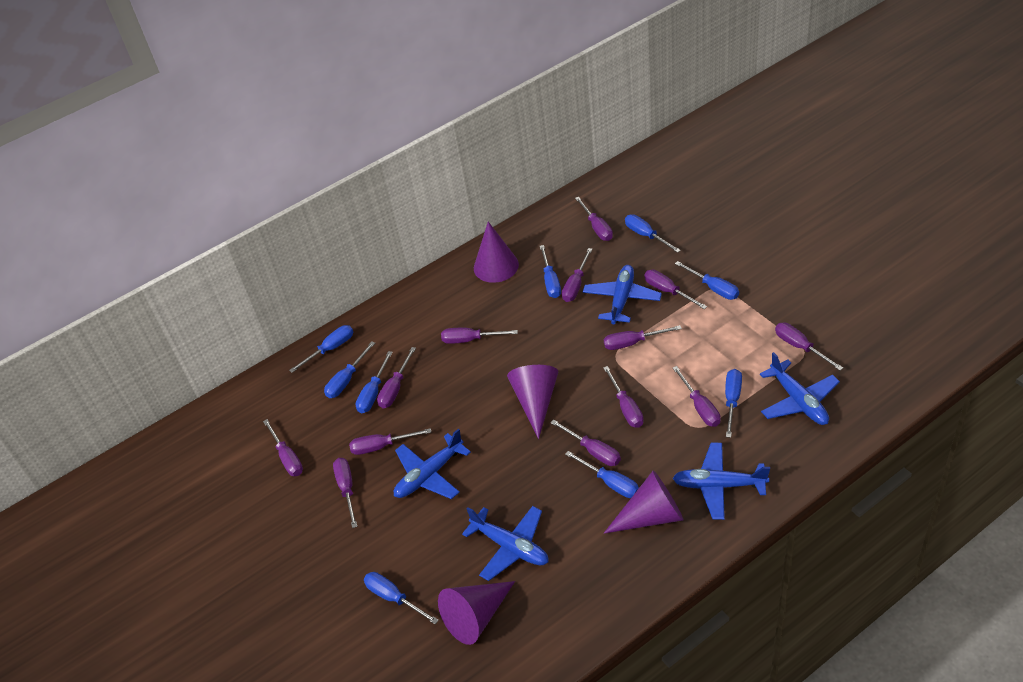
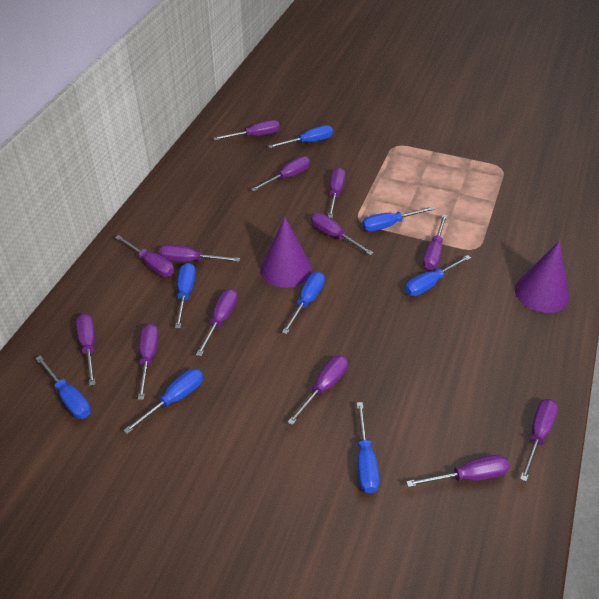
blue plane: 5 -> 0
blue screwdriver: 9 -> 8
purple cone: 4 -> 2

